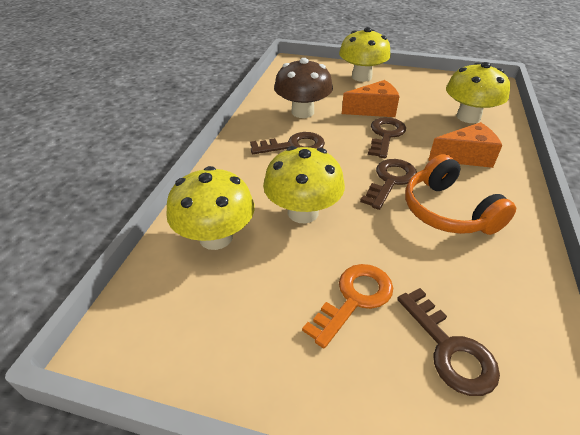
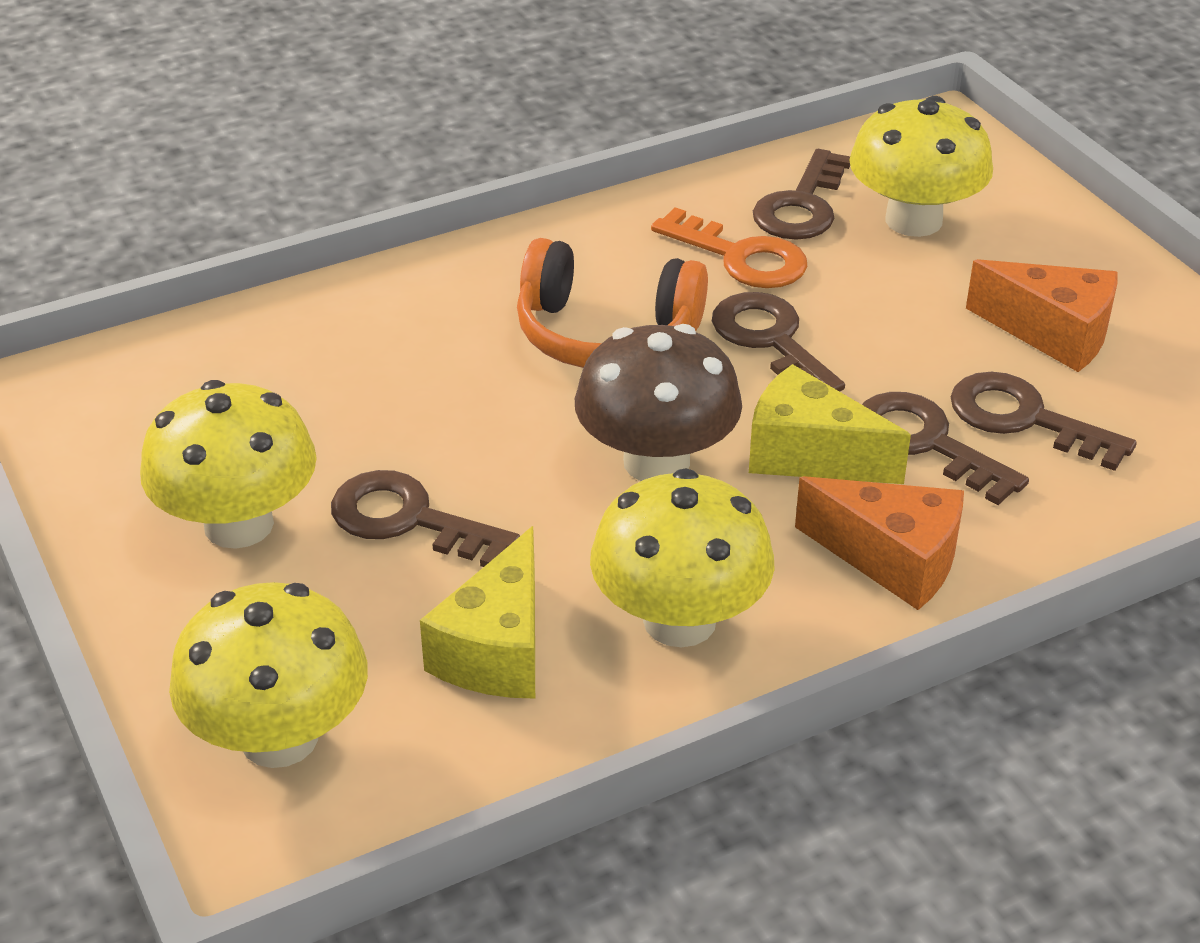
brown key: 4 -> 5
yellow cheese: 0 -> 2

